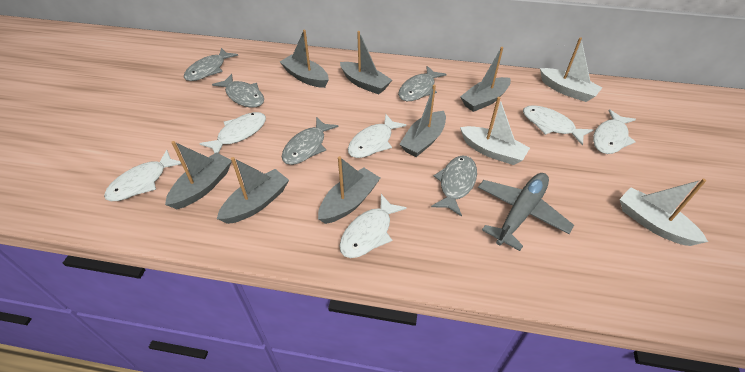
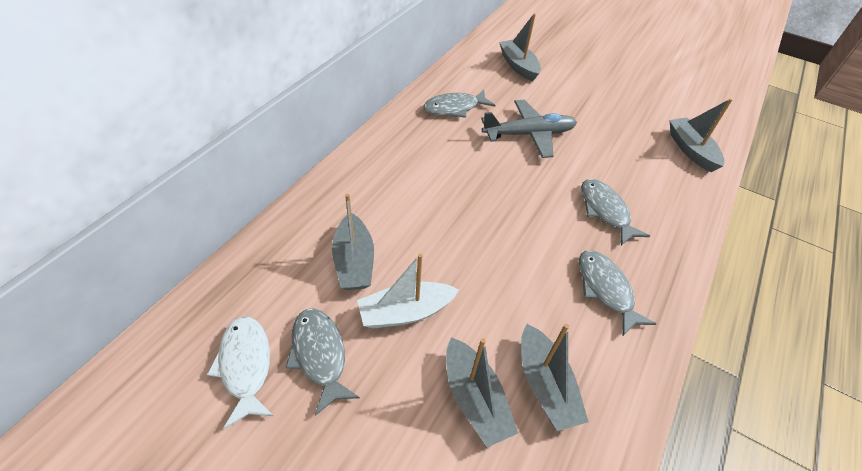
grey boat: 7 -> 5
grey fish: 5 -> 4
white boat: 3 -> 1
white fish: 6 -> 1

